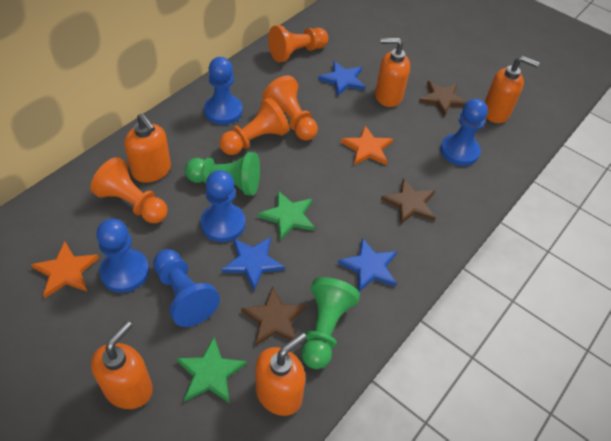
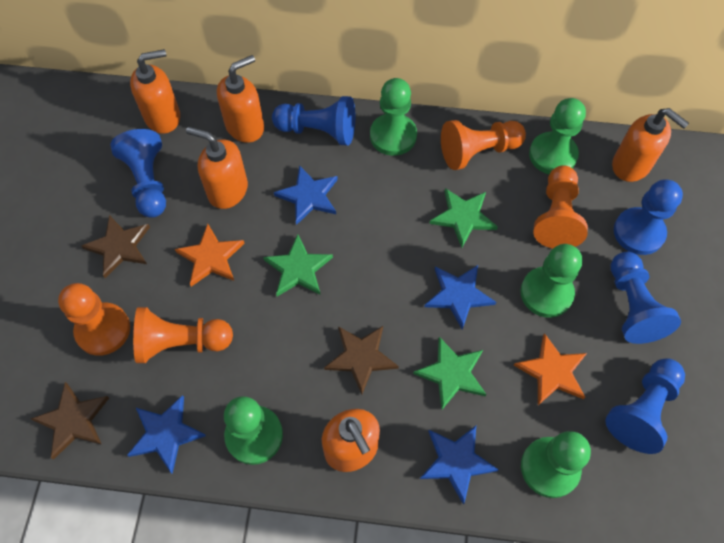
blue star: 3 -> 4
green pawn: 2 -> 5
green star: 2 -> 3

